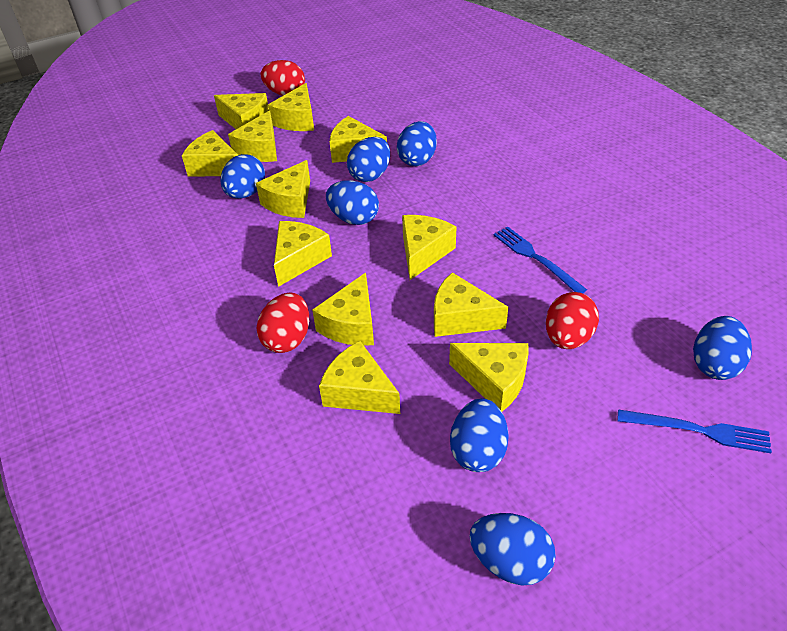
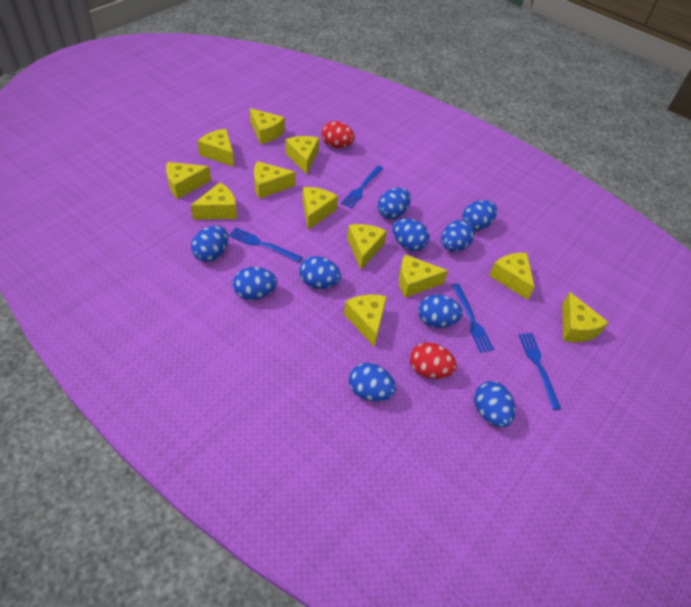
blue egg: 7 -> 10
blue fork: 2 -> 4
red egg: 3 -> 2

